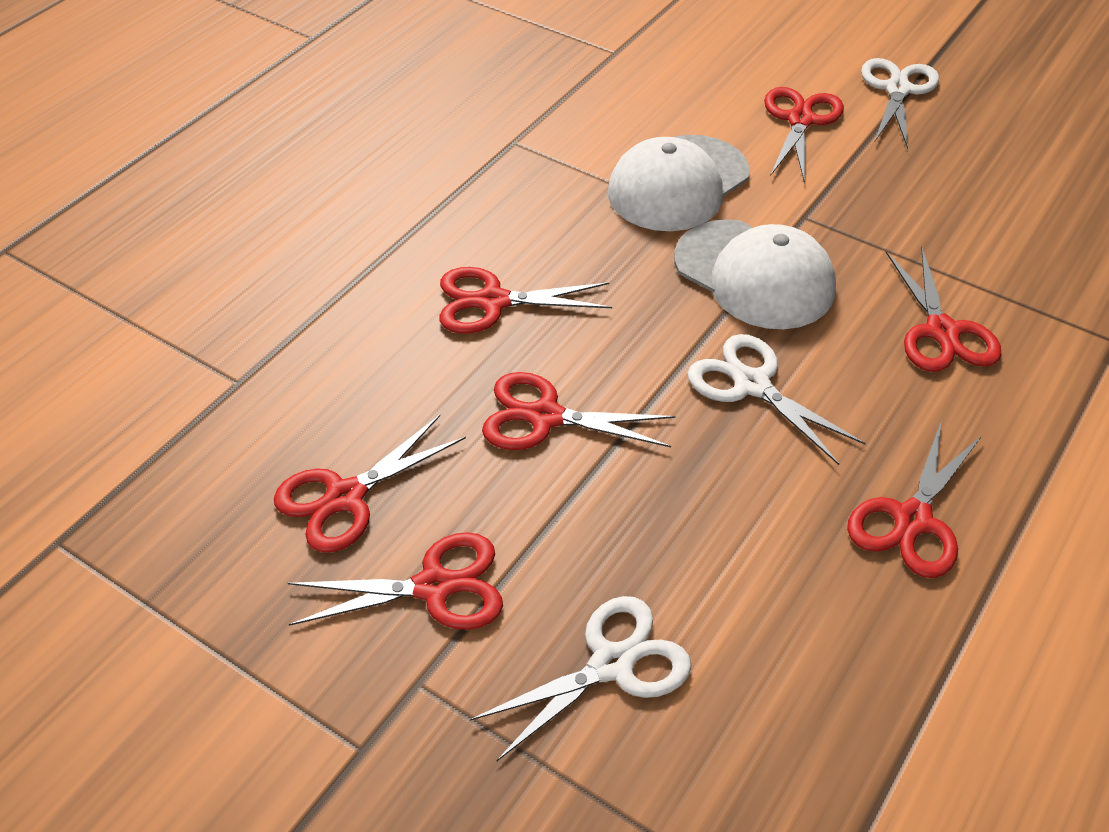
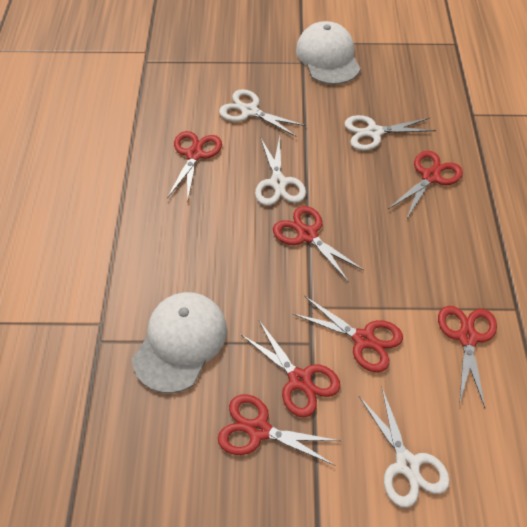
white scissors: 3 -> 4

